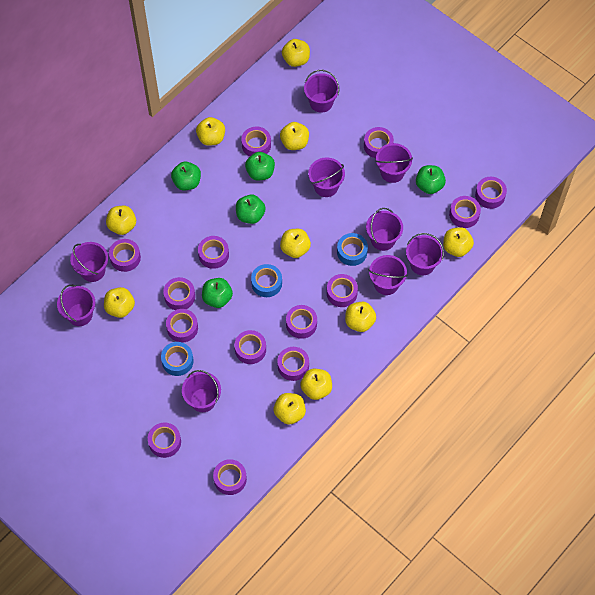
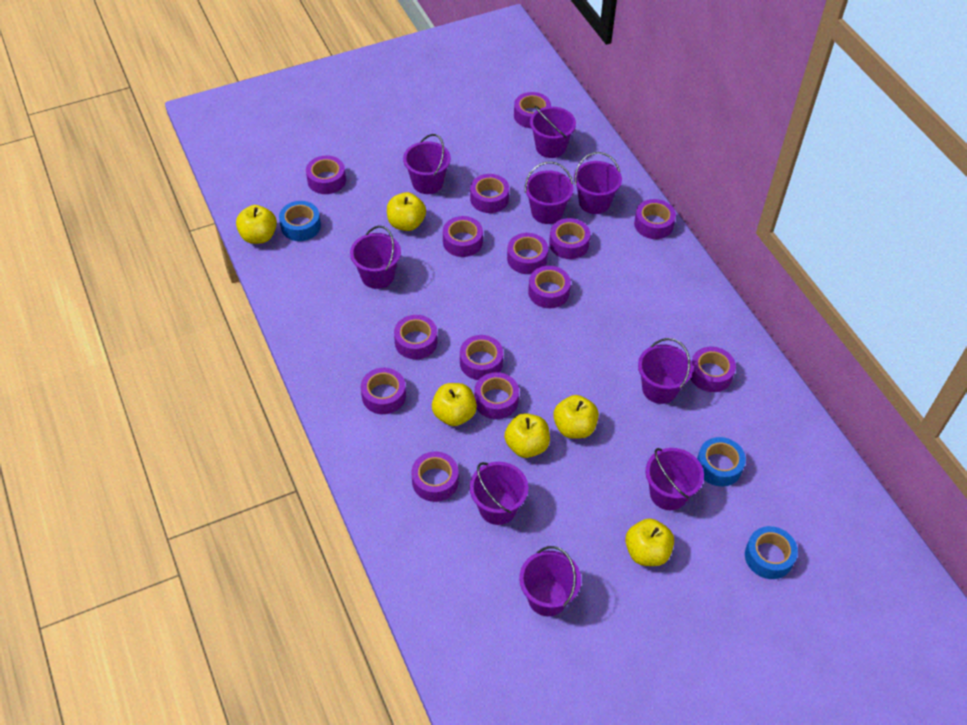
green apple: 5 -> 0
yellow apple: 10 -> 6

